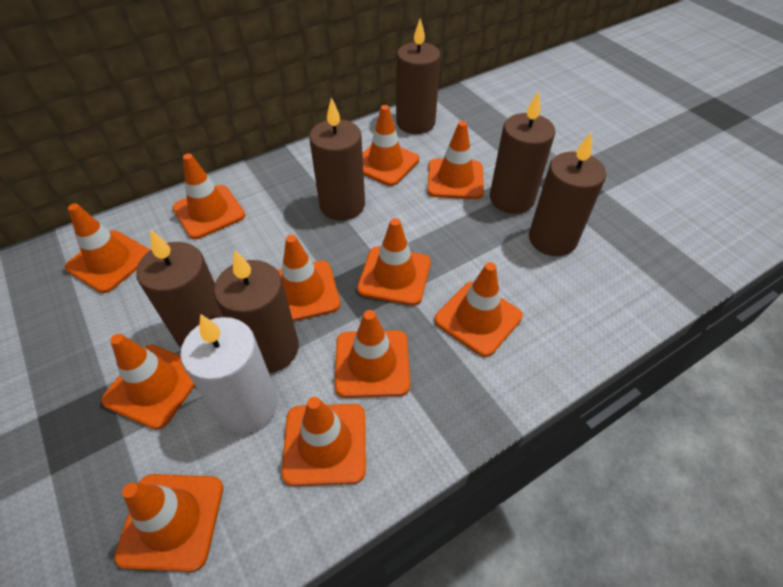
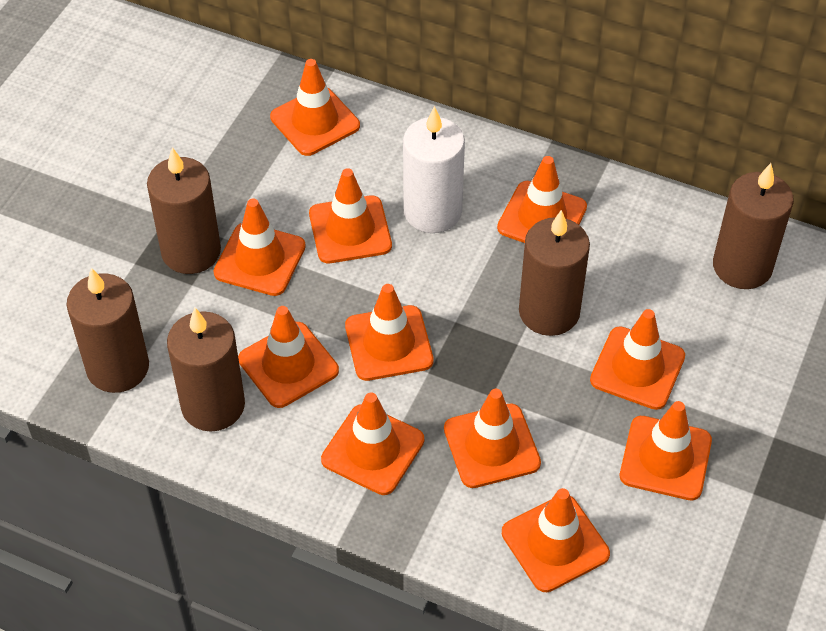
brown candle: 6 -> 5

